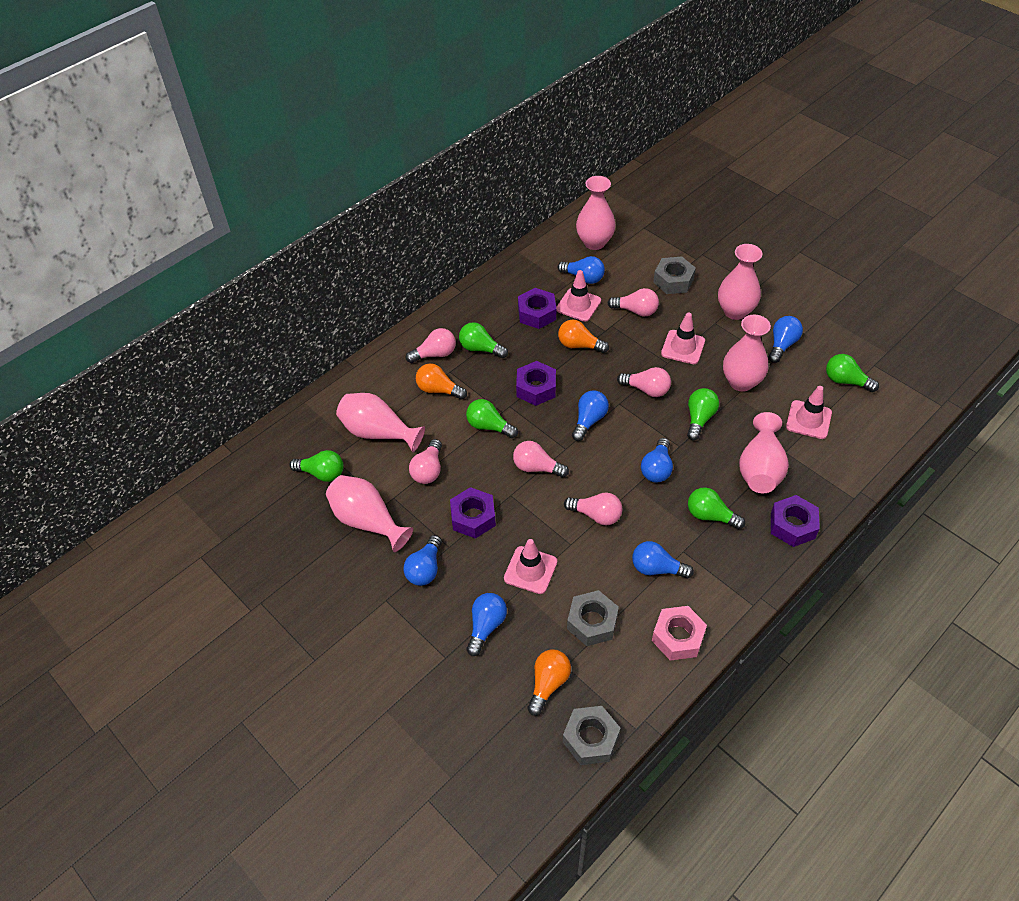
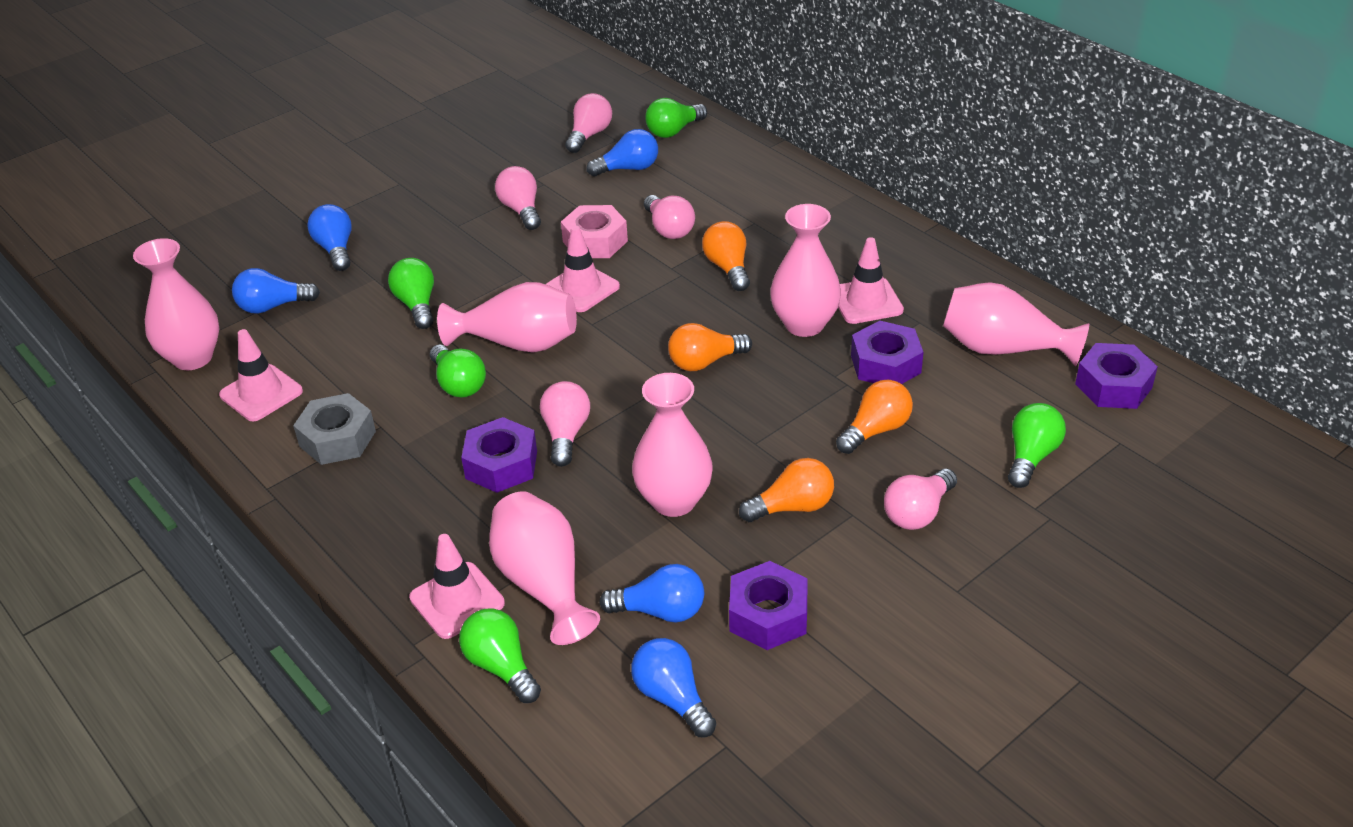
blue light bulb: 7 -> 5
green light bulb: 6 -> 5
grey nut: 3 -> 1
orange light bulb: 3 -> 4
pink light bulb: 6 -> 5

